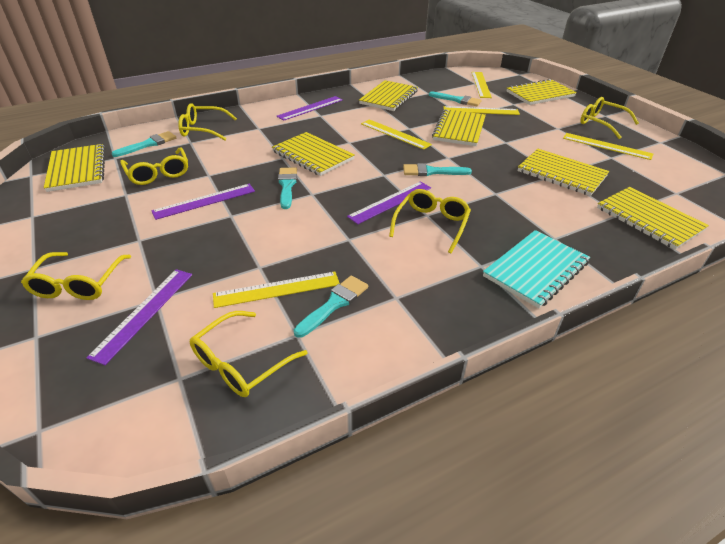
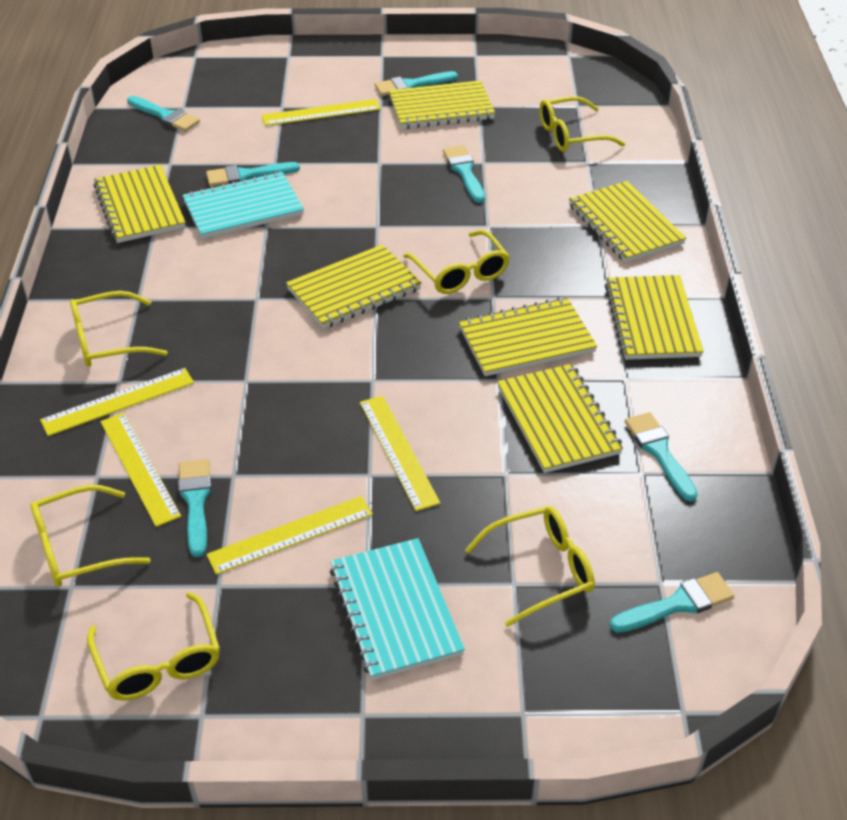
purple ruler: 4 -> 0
turquoise brush: 5 -> 7
turquoise notebook: 1 -> 2

